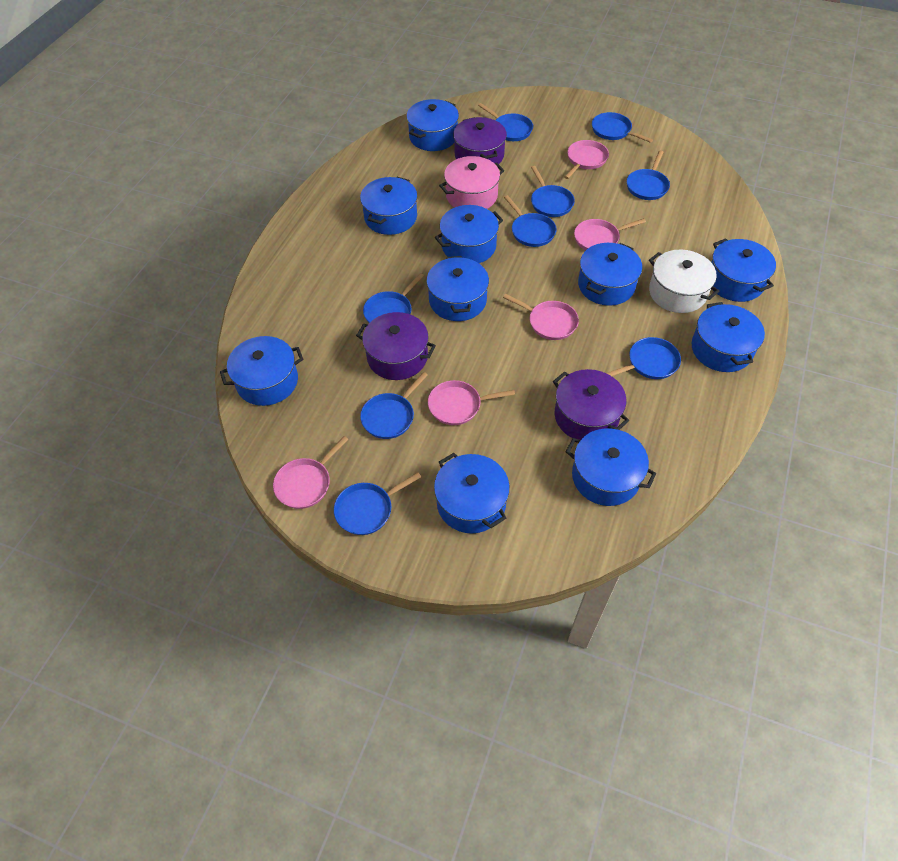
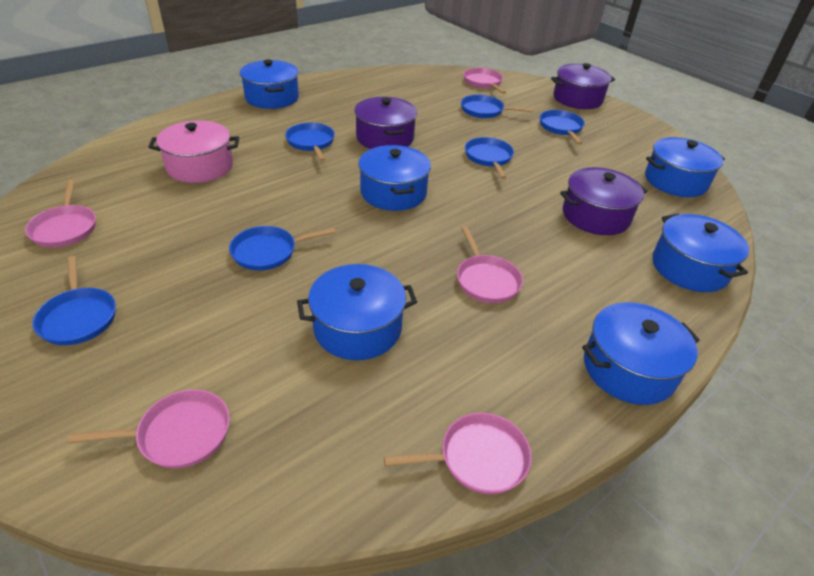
blue pan: 9 -> 6
blue pot: 10 -> 6
white pot: 1 -> 0

